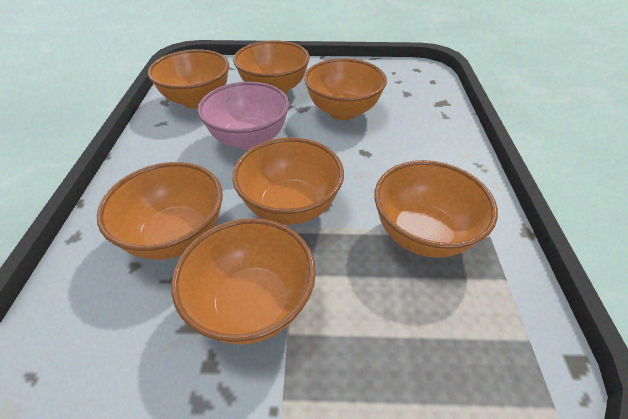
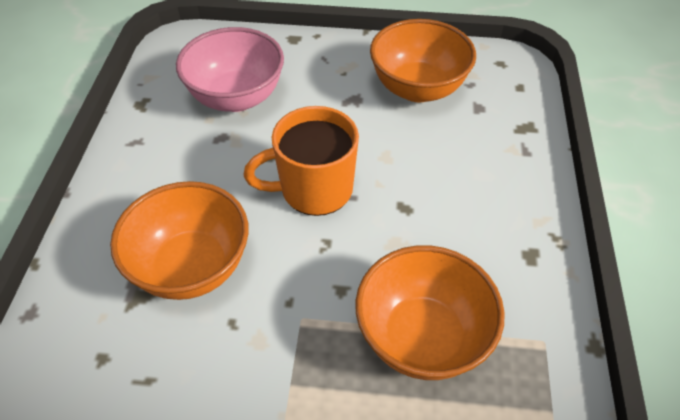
orange bowl: 7 -> 3
orange mug: 0 -> 1

